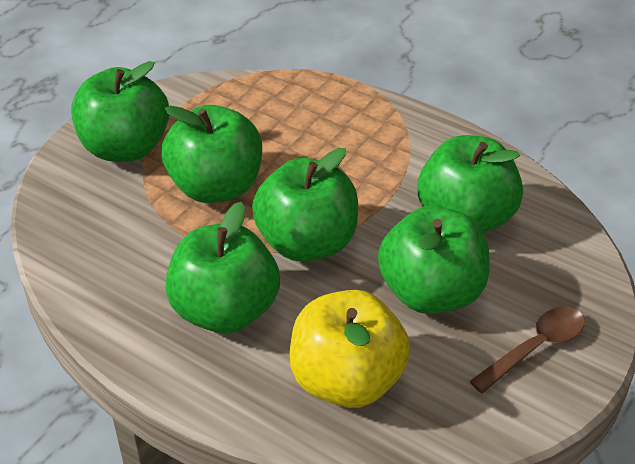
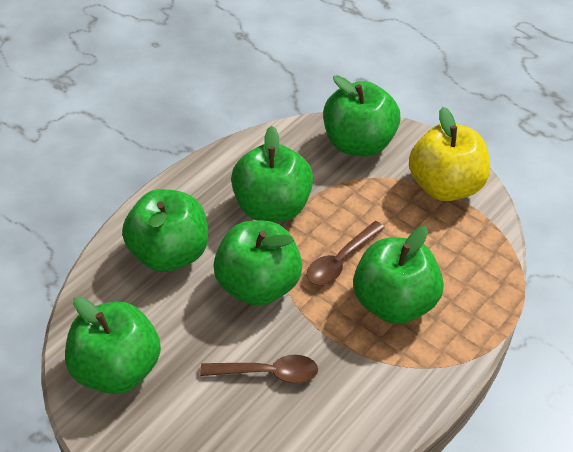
brown spoon: 1 -> 2

